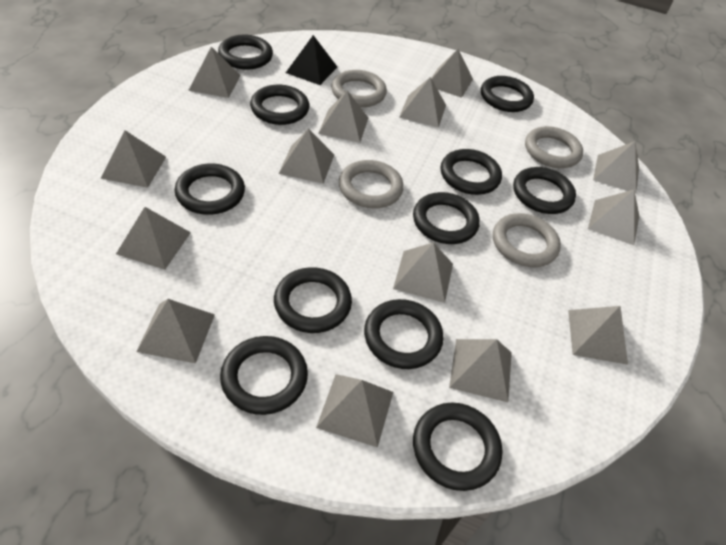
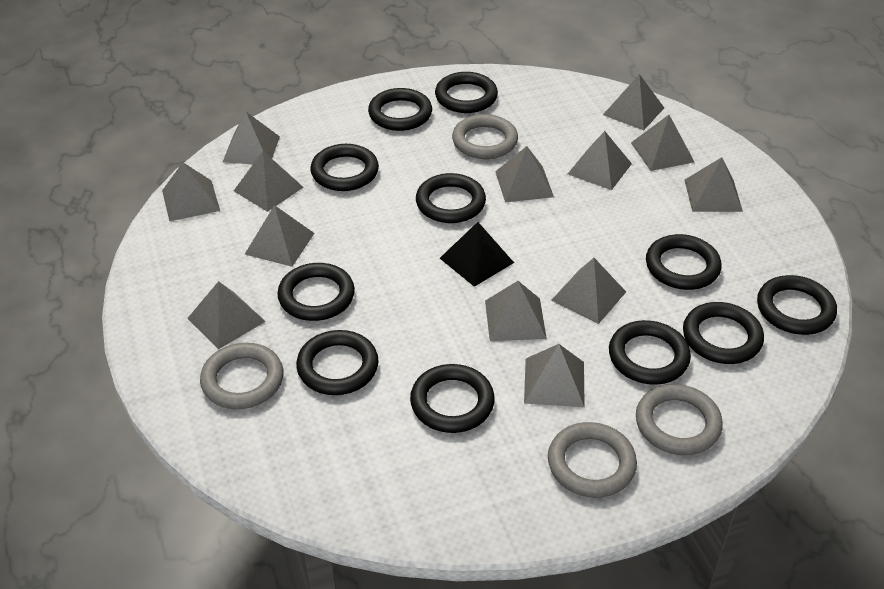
grey pyramid: 14 -> 13

